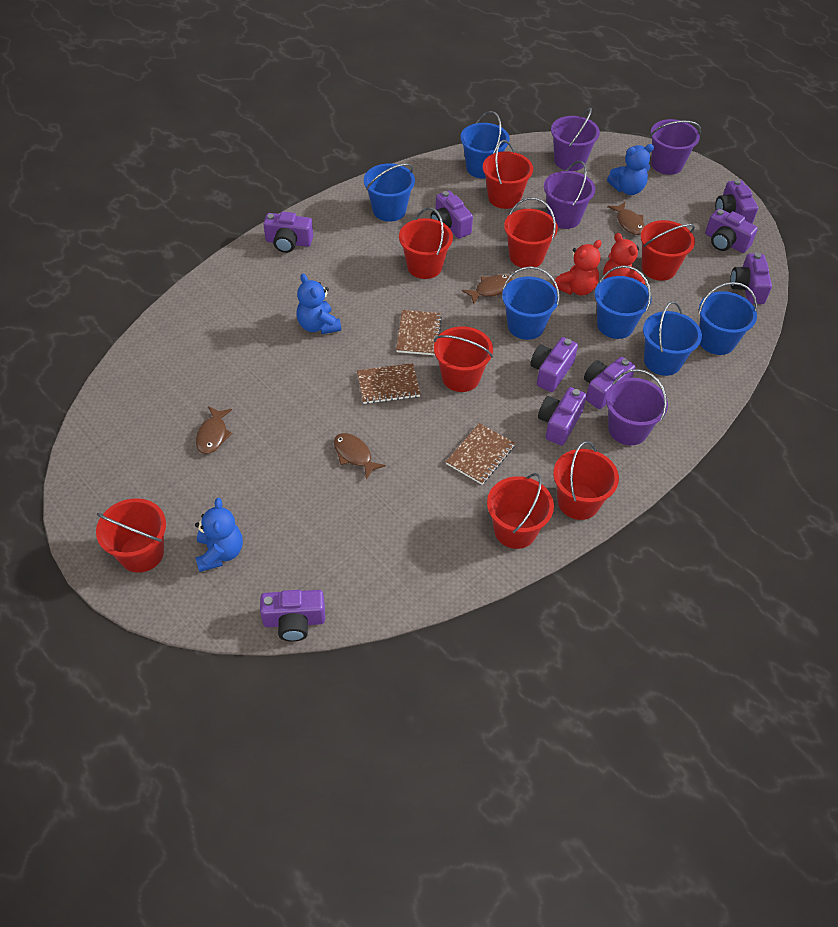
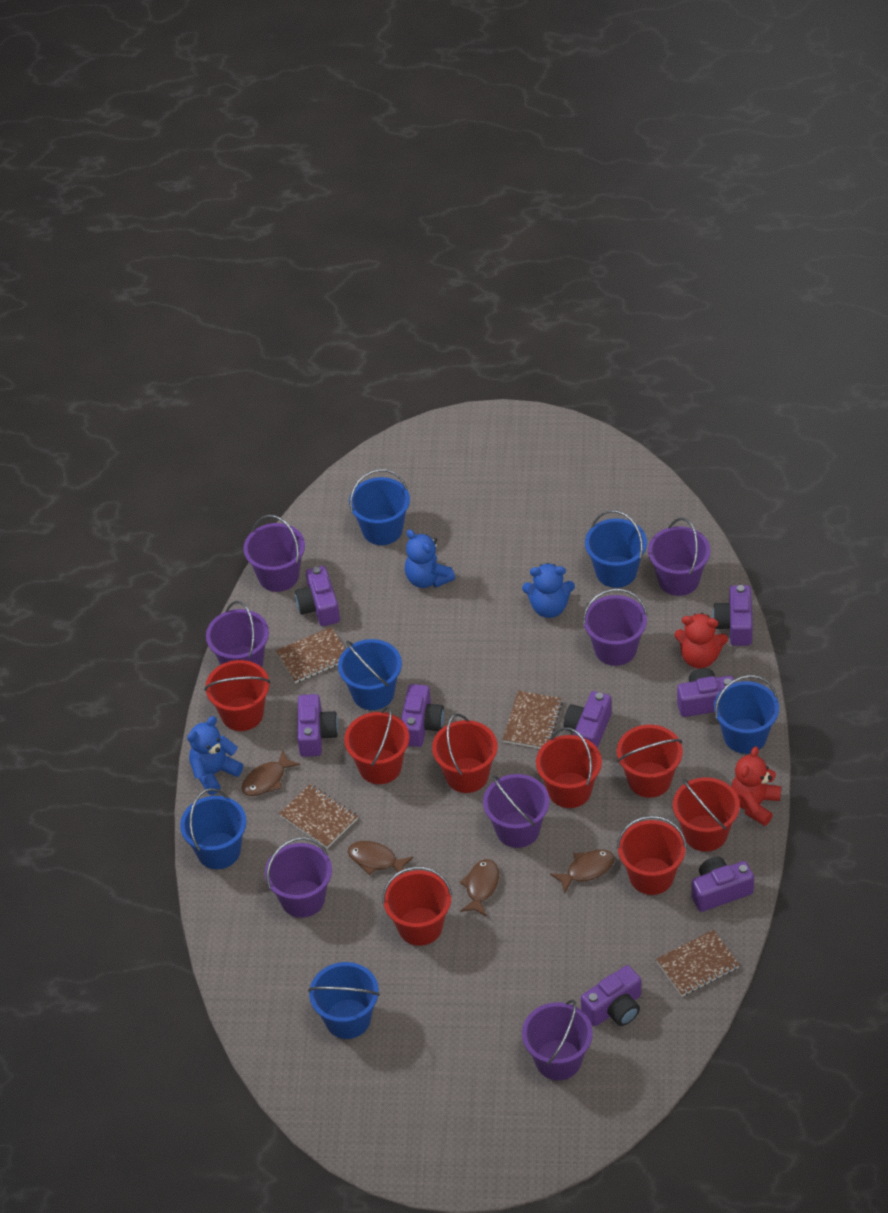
brown notebook: 3 -> 4
purple bucket: 4 -> 7
purple camera: 9 -> 8

